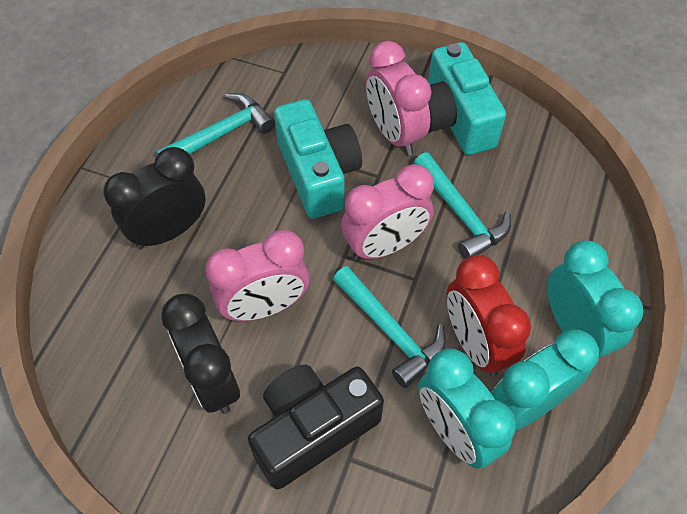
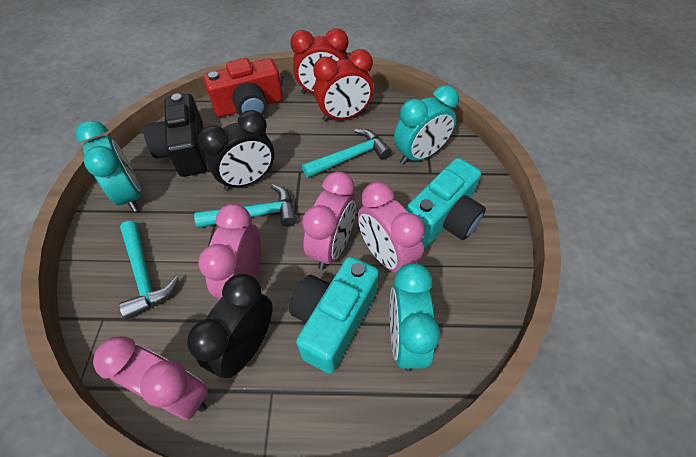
pink clock: 3 -> 4
red camera: 0 -> 1
red clock: 1 -> 2

